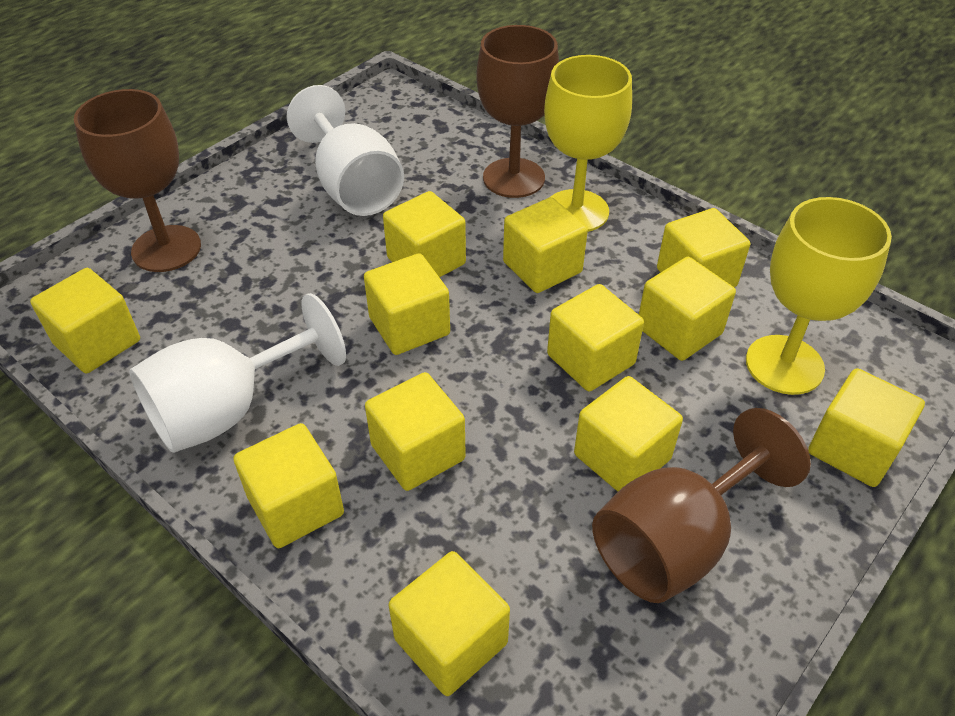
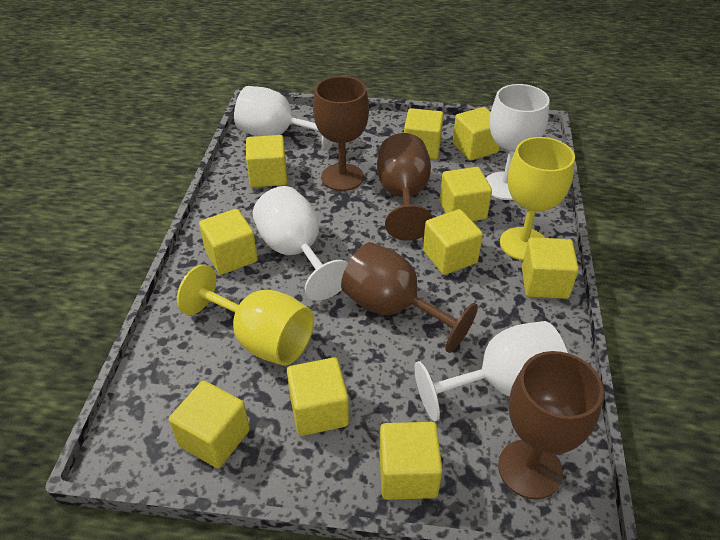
brown goblet: 3 -> 4
white goblet: 2 -> 4
yellow cube: 12 -> 10

